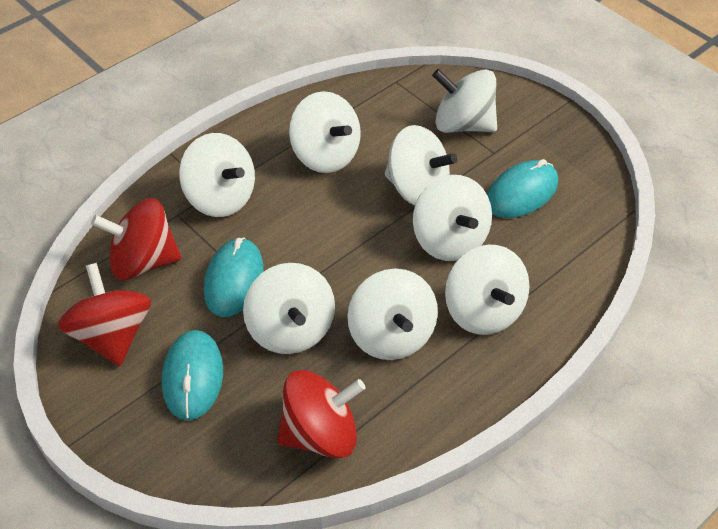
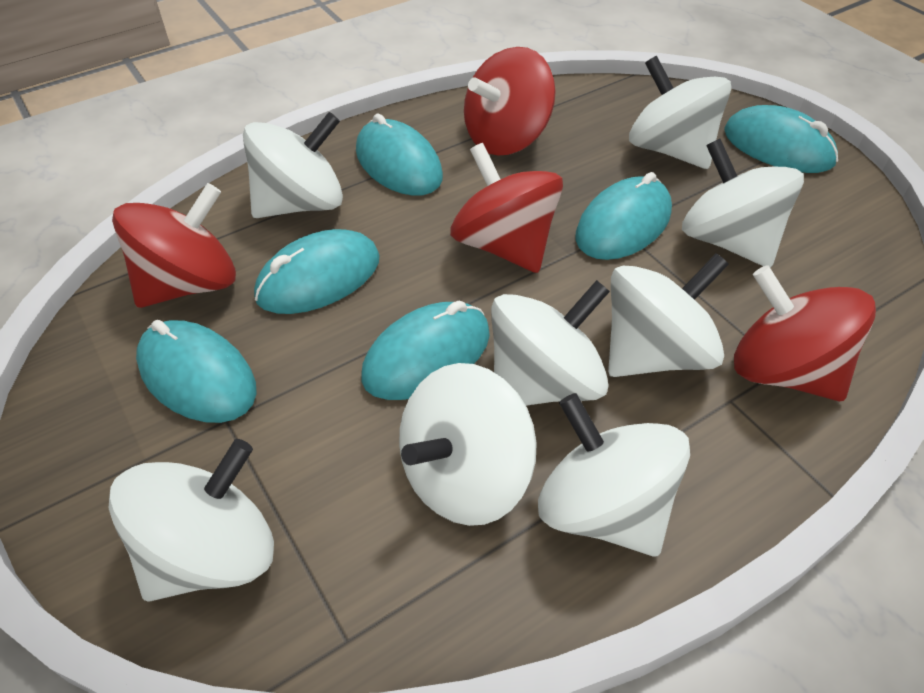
red spinning top: 3 -> 4
turquoise mouse: 3 -> 6

